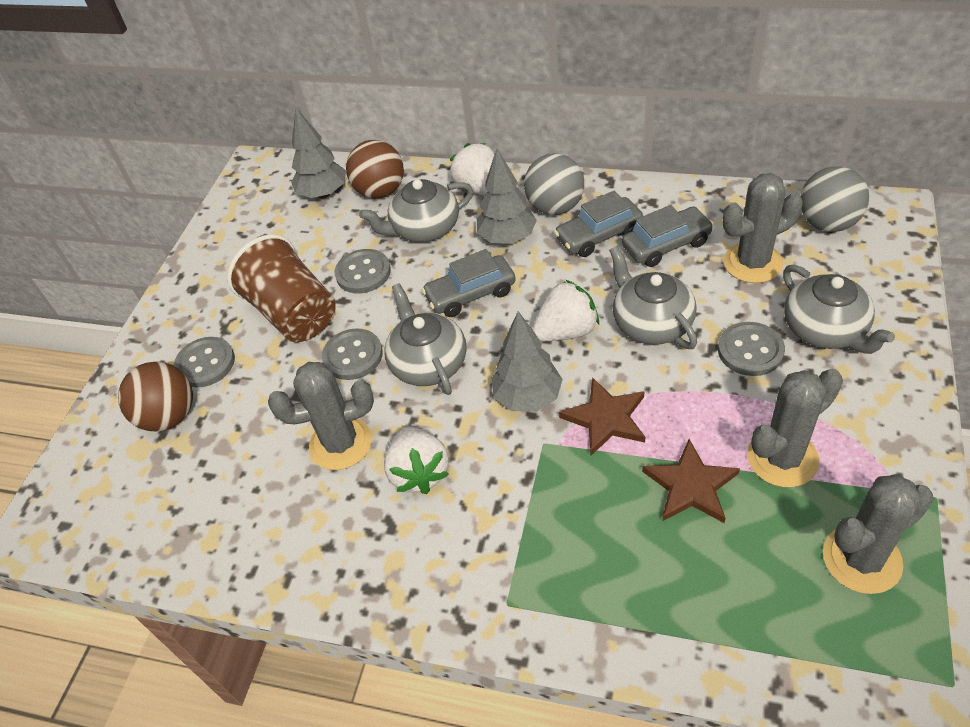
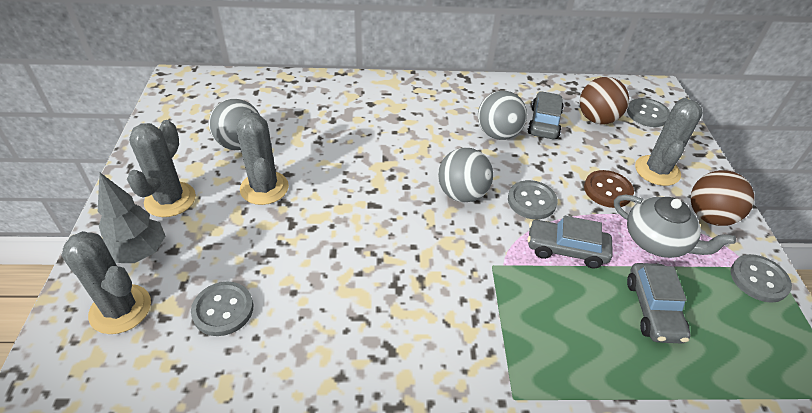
brown button: 0 -> 1
brown cup: 1 -> 0
brown star: 2 -> 0
grey ball: 2 -> 3
grey teapot: 4 -> 1
grey tree: 3 -> 1
white strawberry: 3 -> 0

